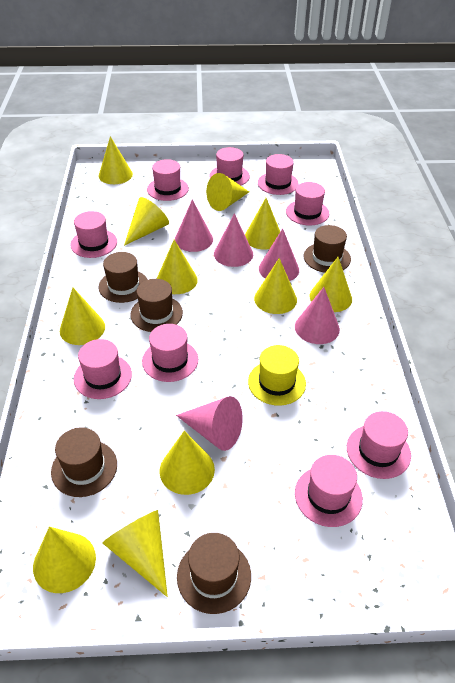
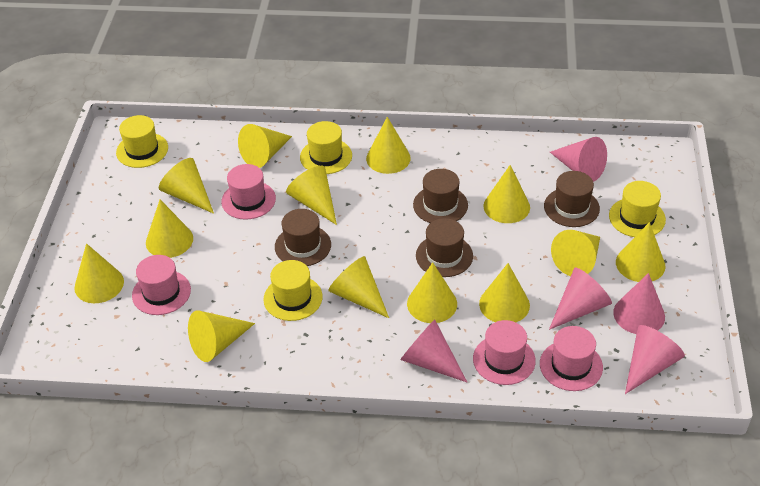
brown hat: 5 -> 4
pink hat: 9 -> 4
yellow cone: 11 -> 13
yellow hat: 1 -> 4

